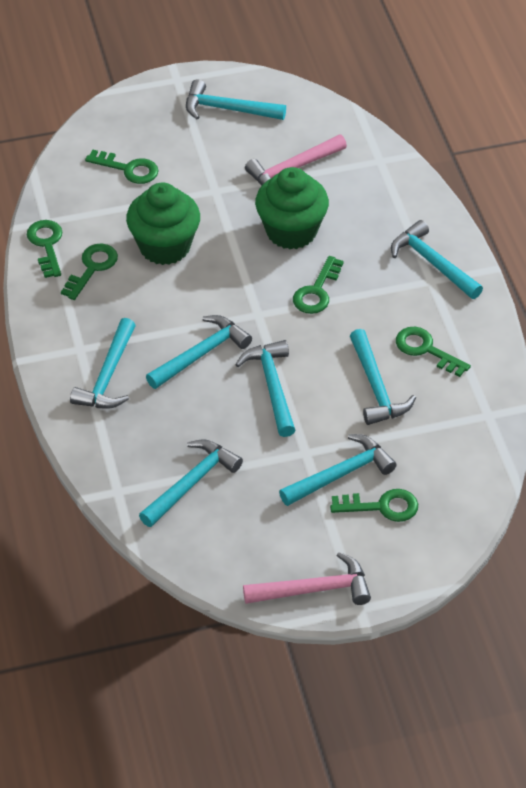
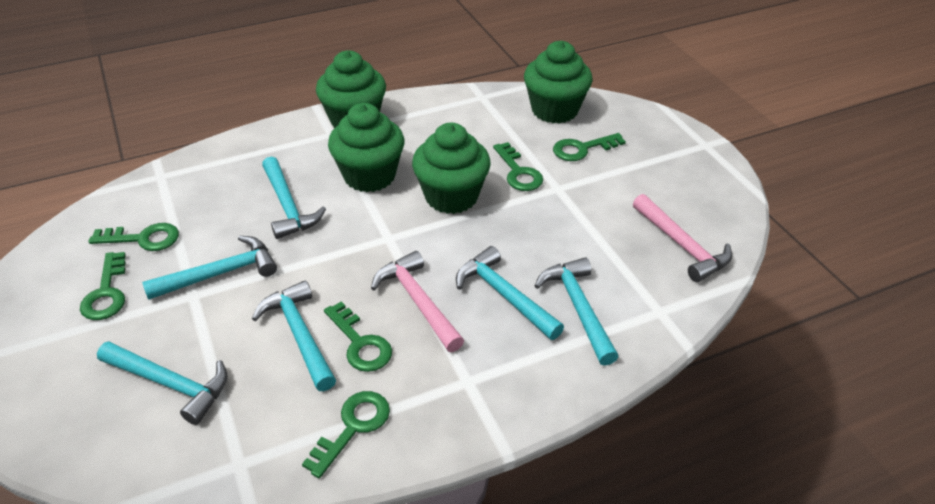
green cupcake: 2 -> 4
turquoise hammer: 8 -> 6

